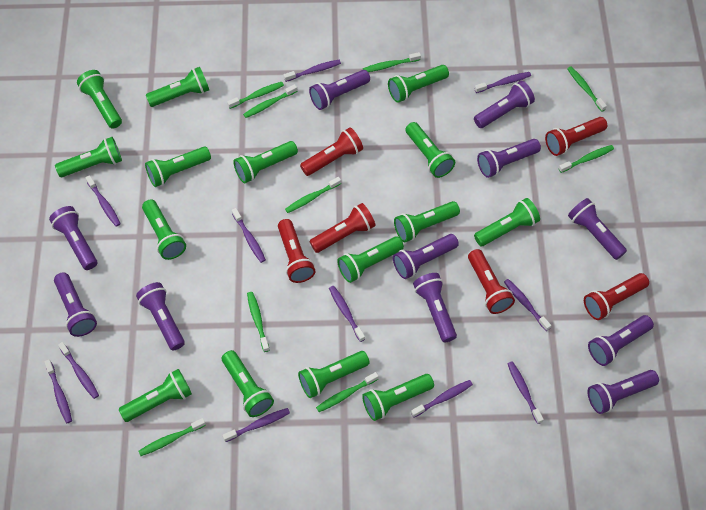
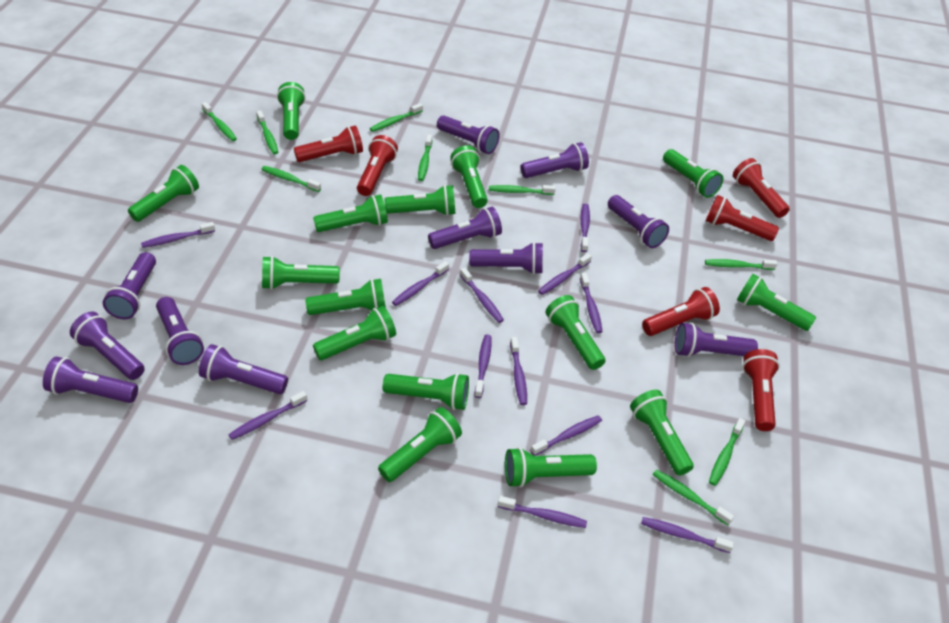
purple toothbrush: 11 -> 12

